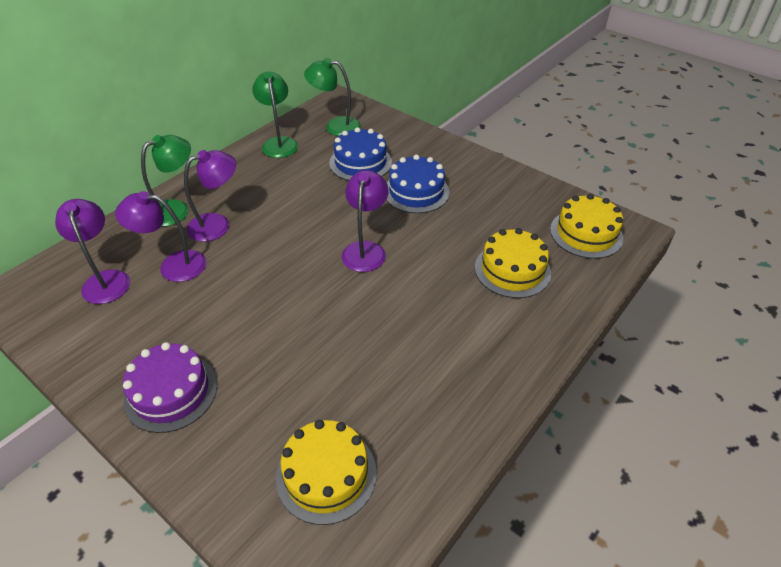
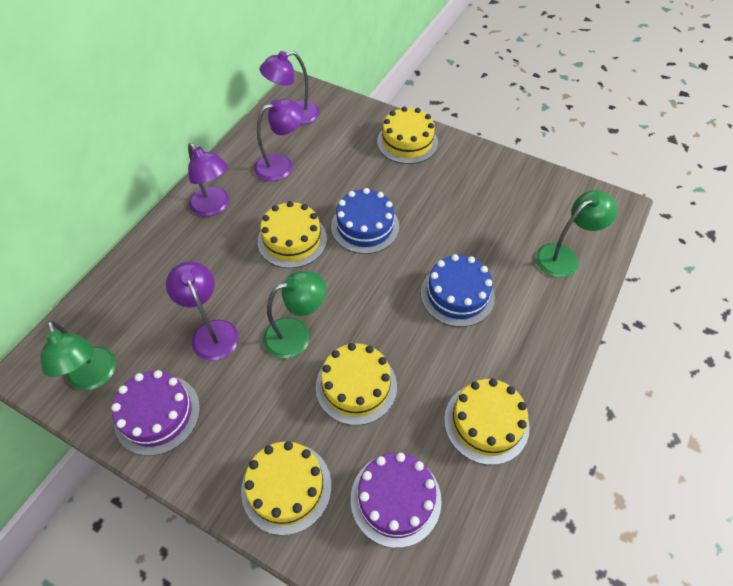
purple cake: 1 -> 2
yellow cake: 3 -> 5

